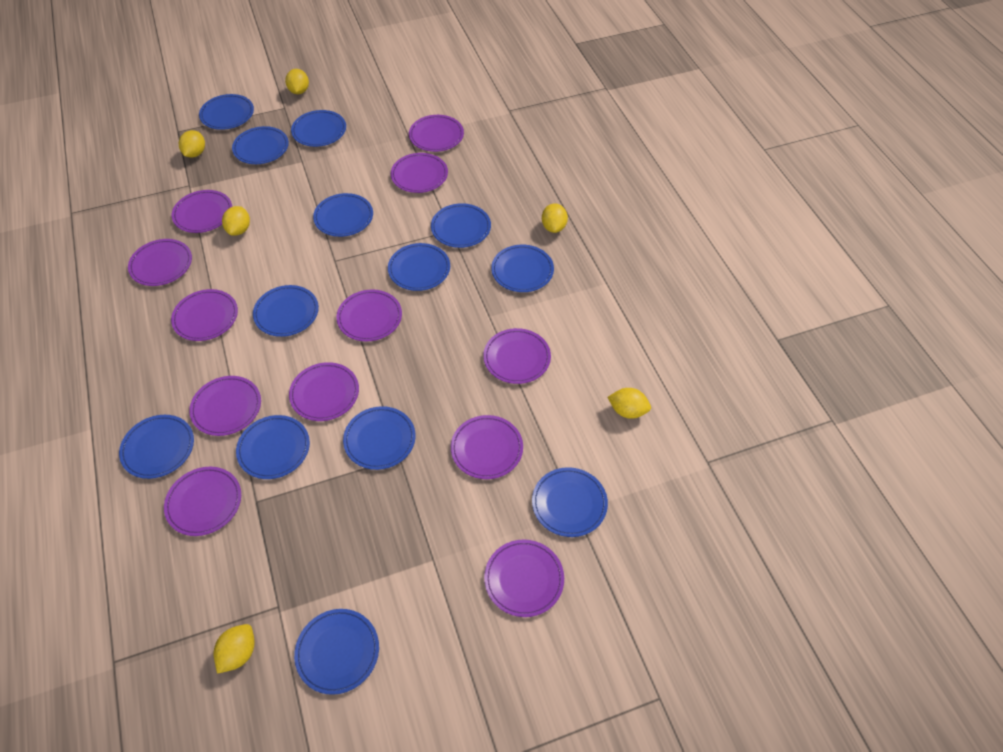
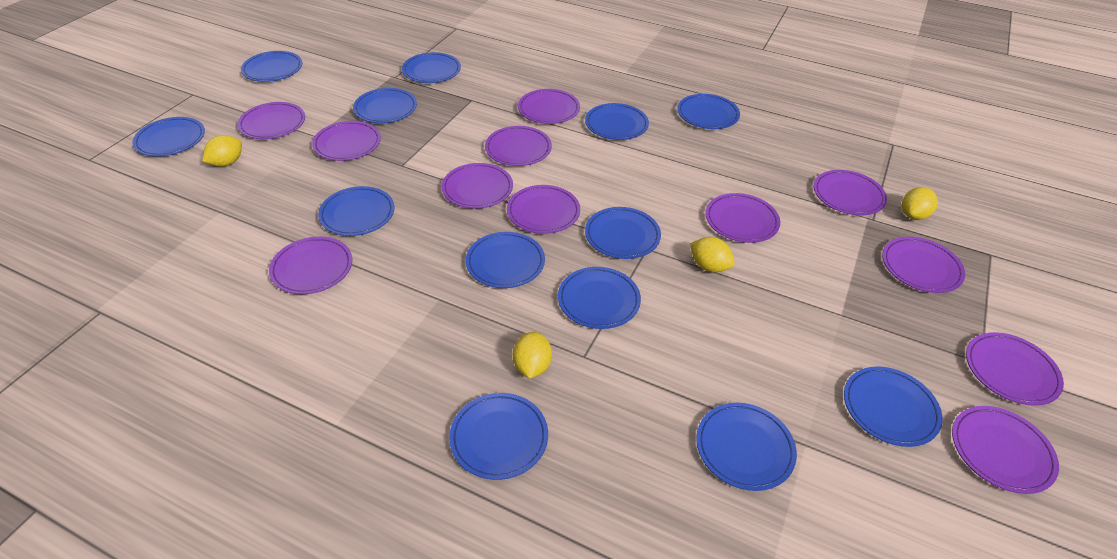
yellow lemon: 6 -> 4

